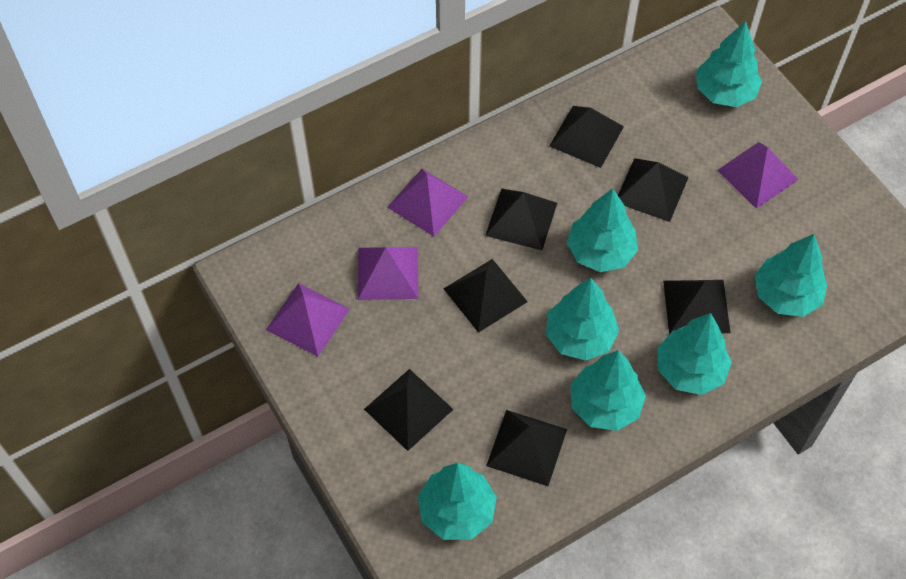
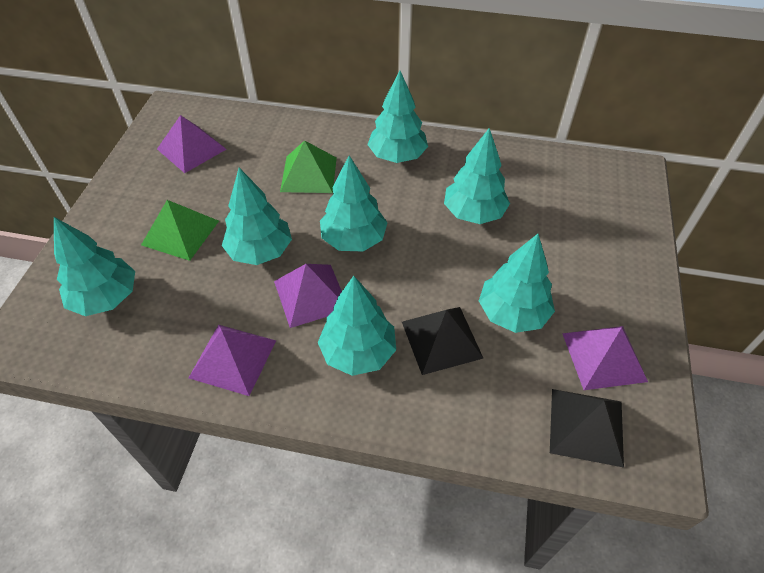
black pyramid: 7 -> 2
green pyramid: 0 -> 2

